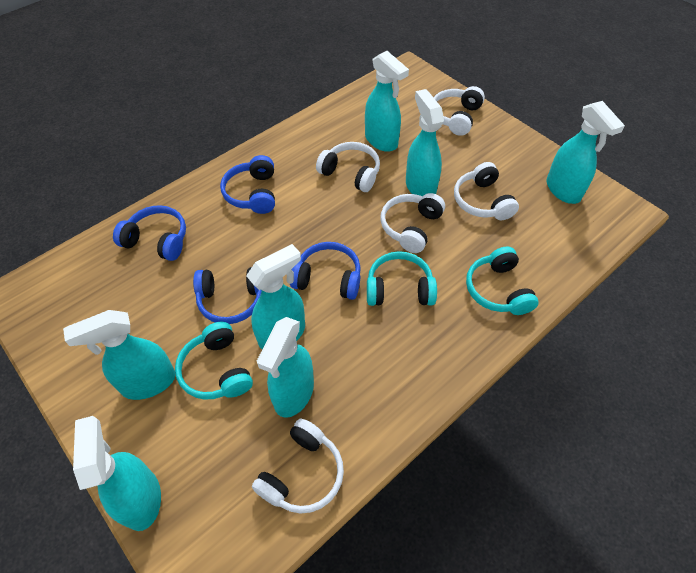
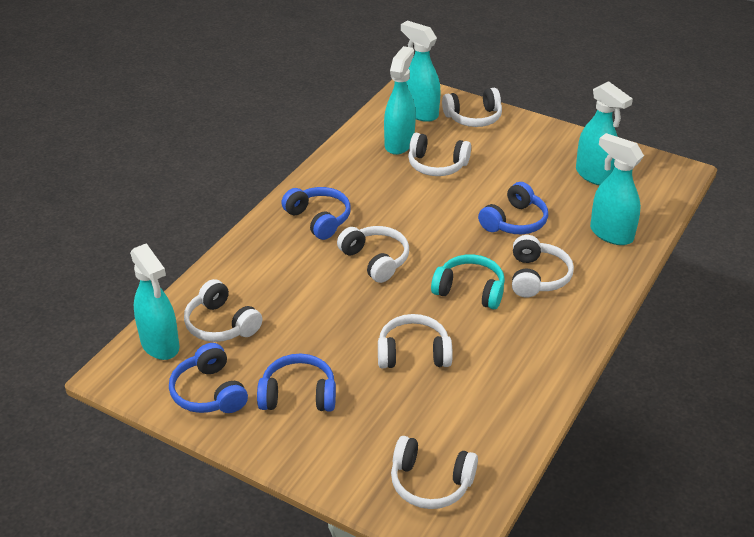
turquoise headphones: 3 -> 1
turquoise spray bottle: 7 -> 5
white headphones: 5 -> 7

